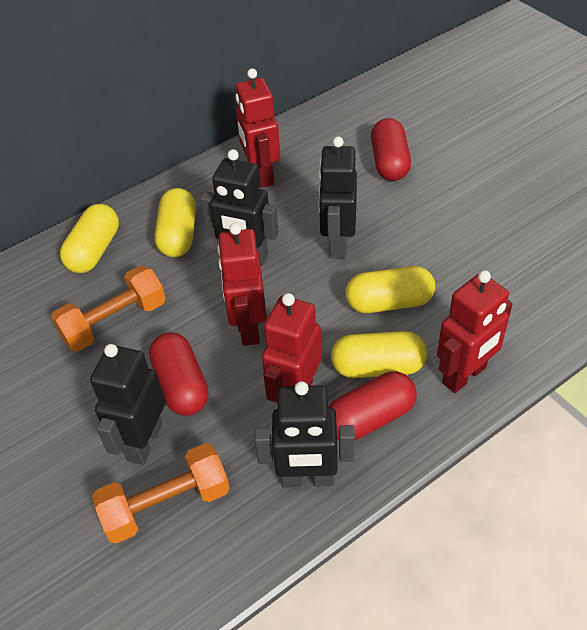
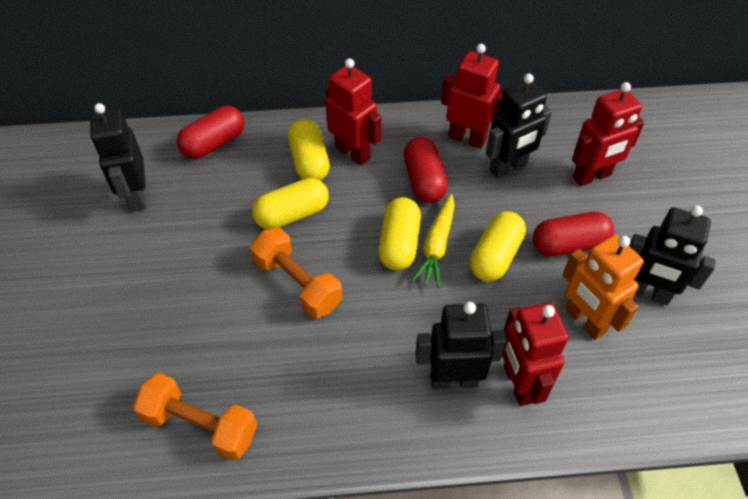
orange robot: 0 -> 1
yellow carrot: 0 -> 1

